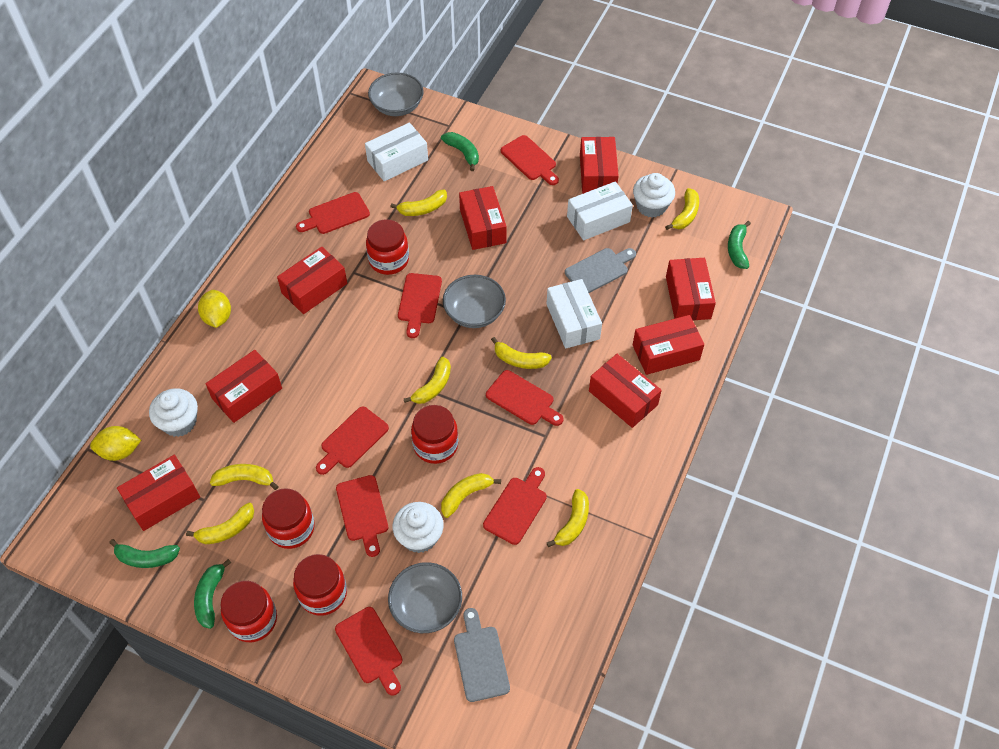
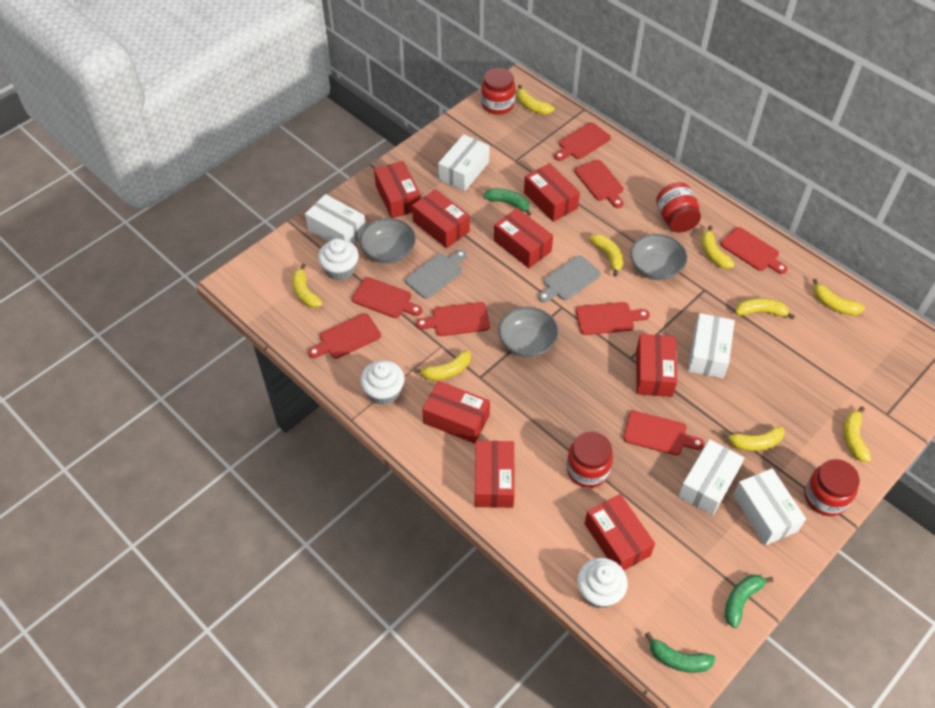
green banana: 4 -> 3
red jar: 5 -> 4
white box: 3 -> 5
yellow banana: 8 -> 9
yellow lemon: 2 -> 0

